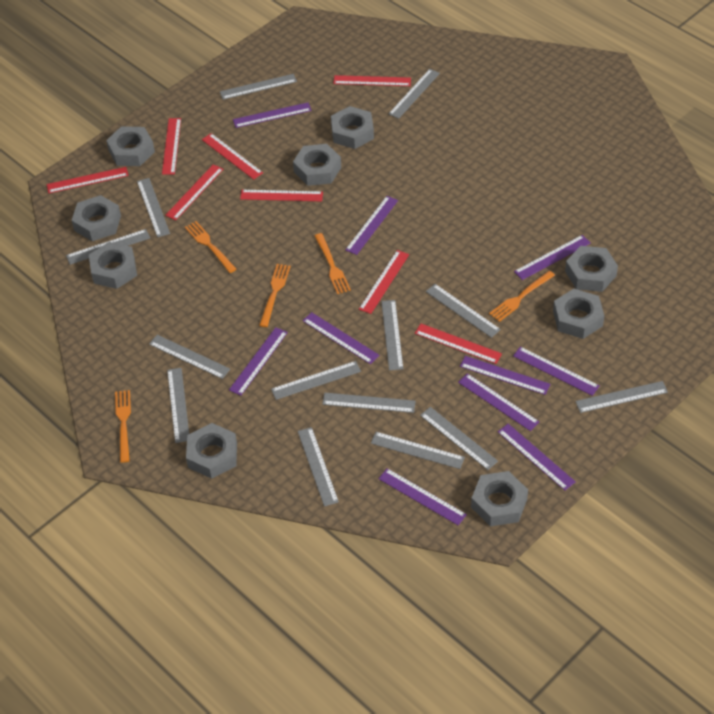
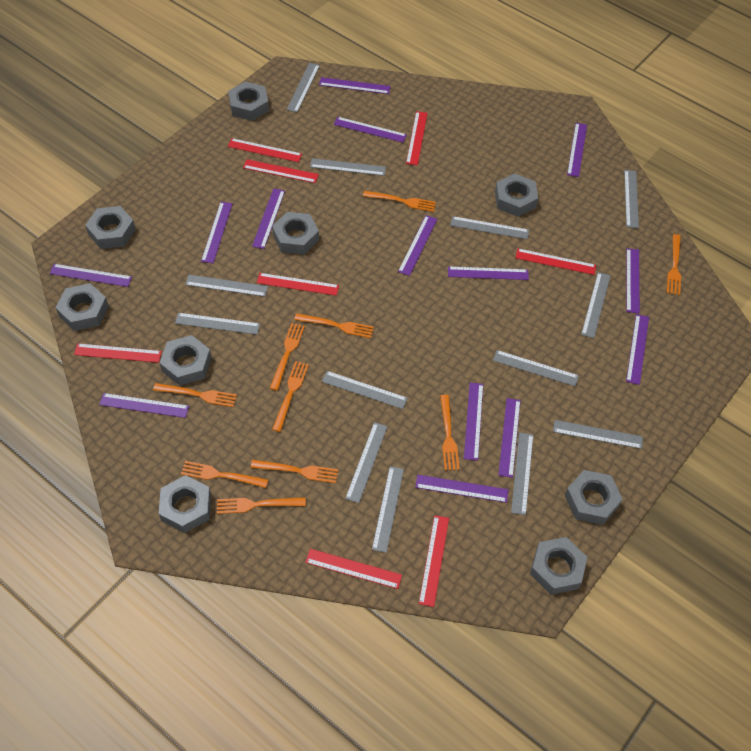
grey ruler: 14 -> 13
orange fork: 5 -> 10
purple ruler: 10 -> 14

